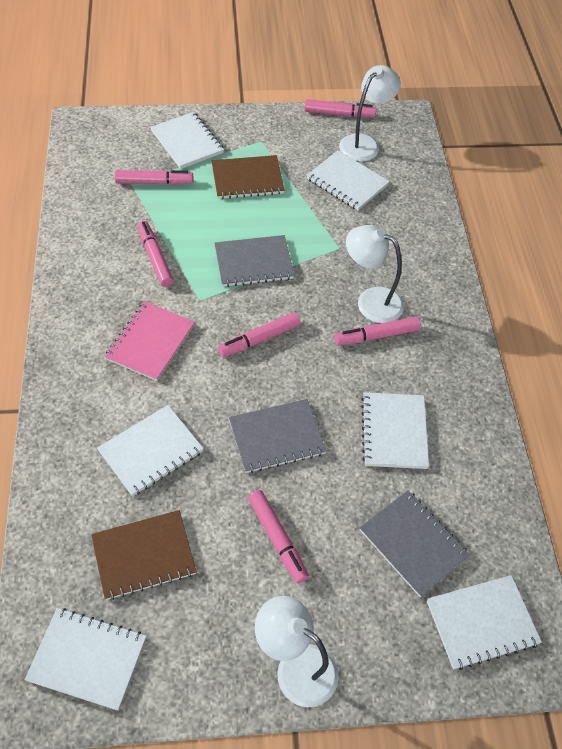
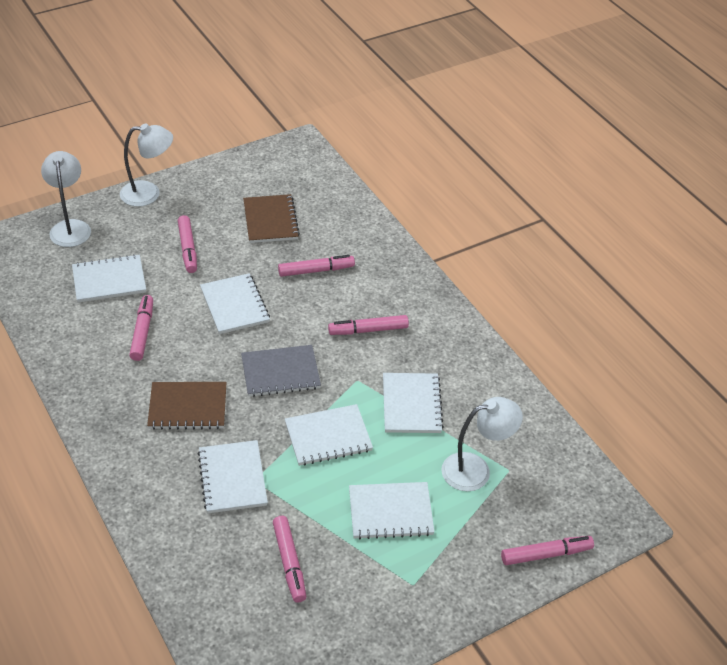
grey notebook: 3 -> 1
pink notebook: 1 -> 0

